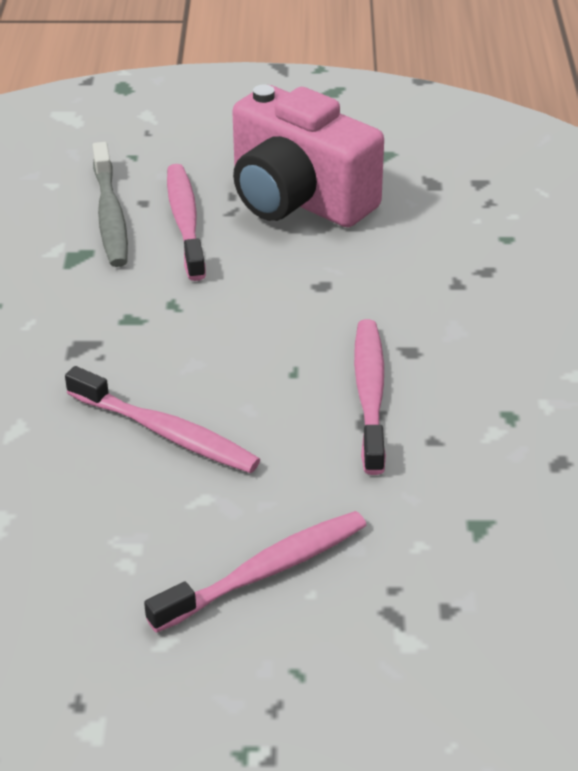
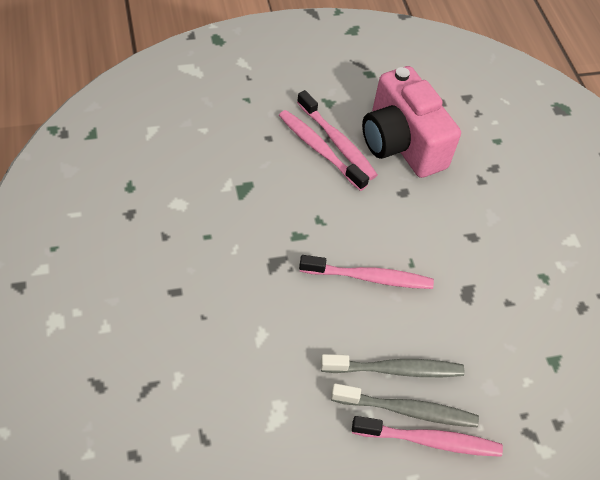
grey toothbrush: 1 -> 2

